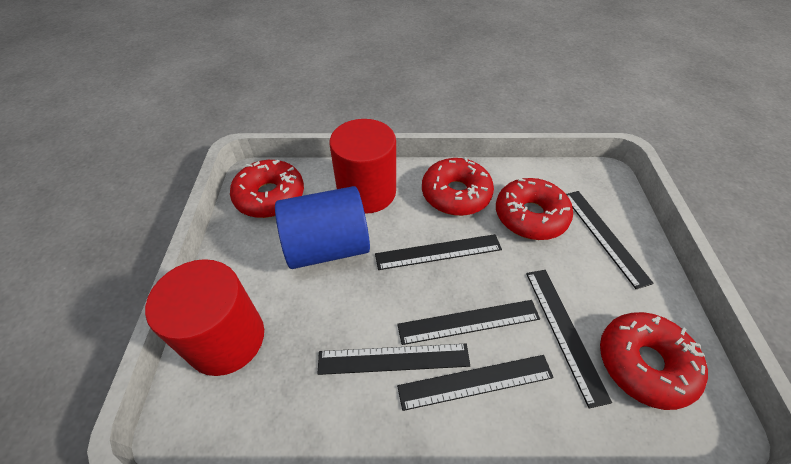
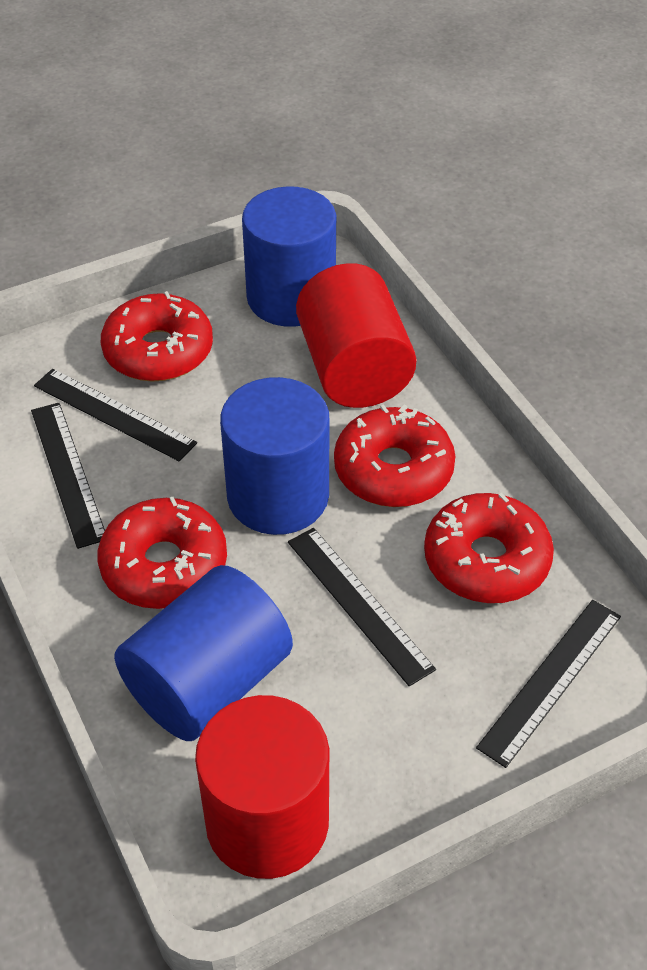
black ruler: 6 -> 4
blue cylinder: 1 -> 3

